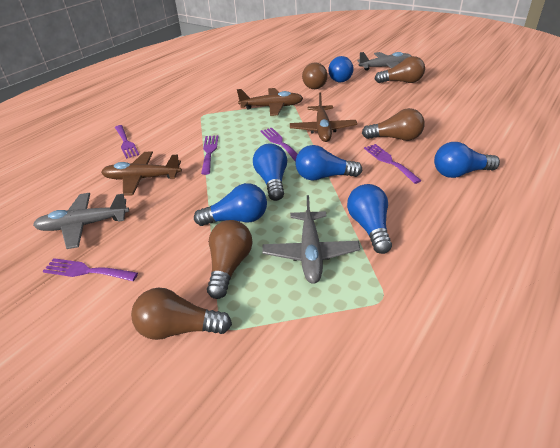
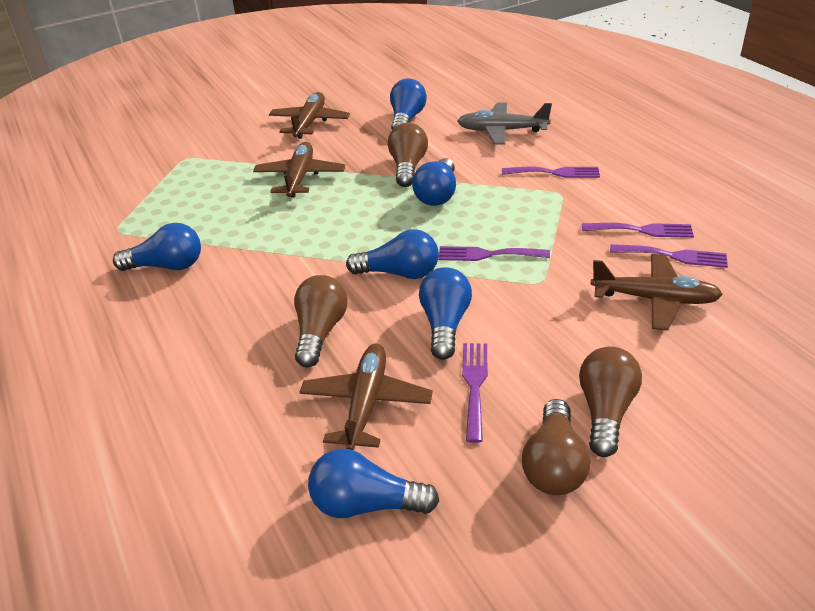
brown light bulb: 5 -> 4
brown plane: 3 -> 4
grey plane: 3 -> 1

